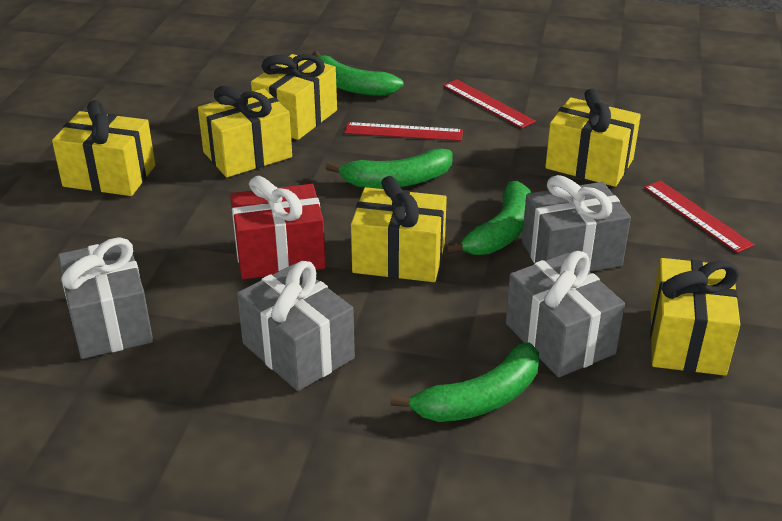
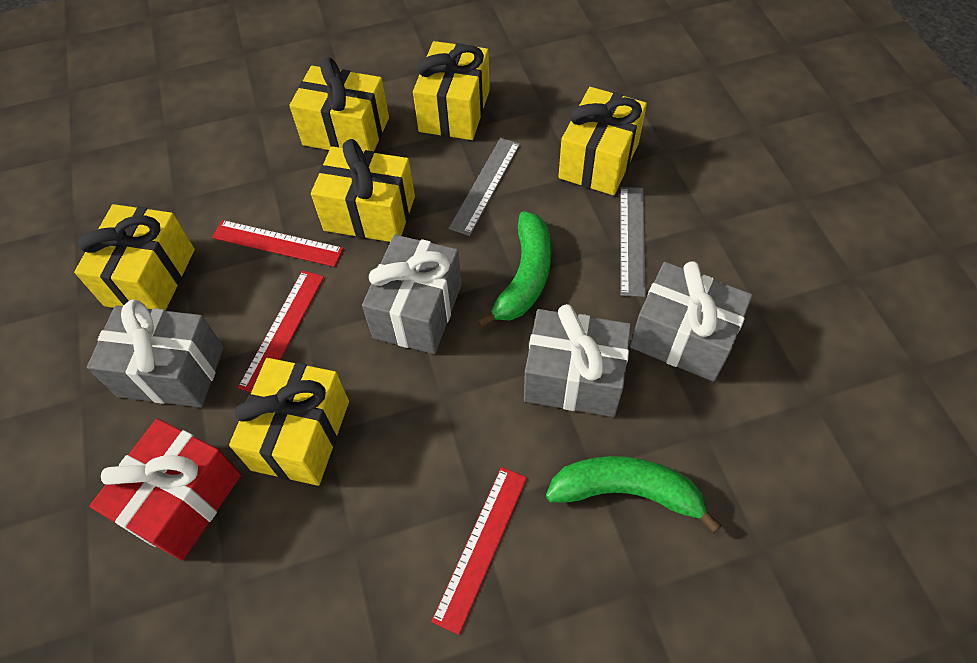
green banana: 4 -> 2
grey ruler: 0 -> 2

